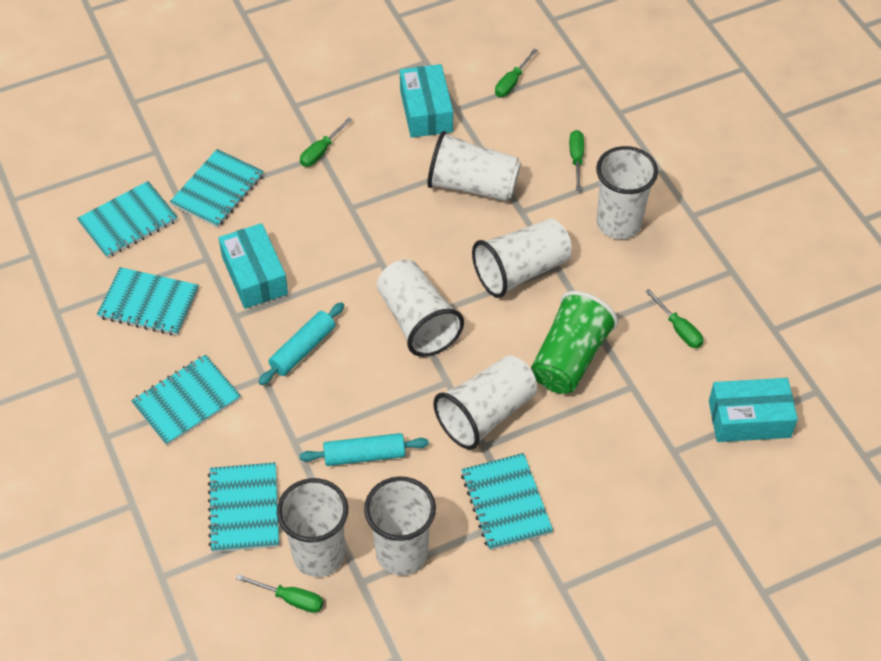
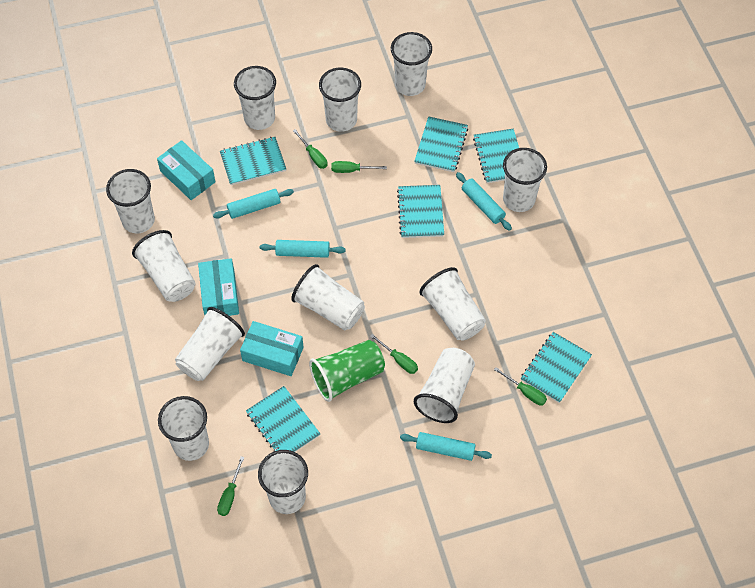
turquoise rolling pin: 2 -> 4
white cup: 7 -> 12

